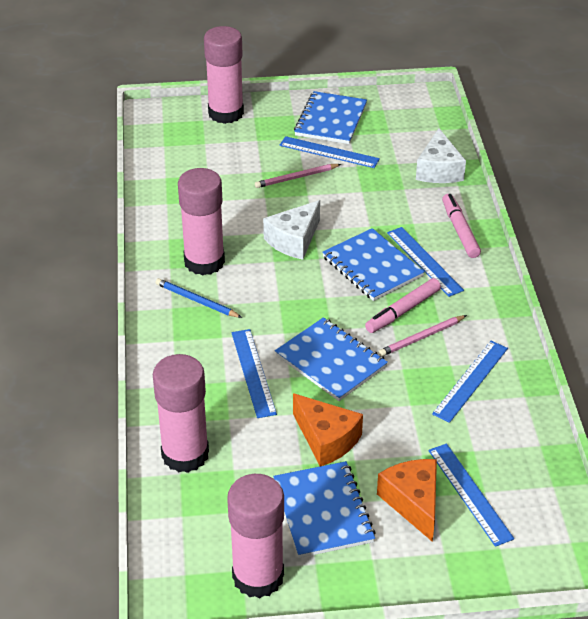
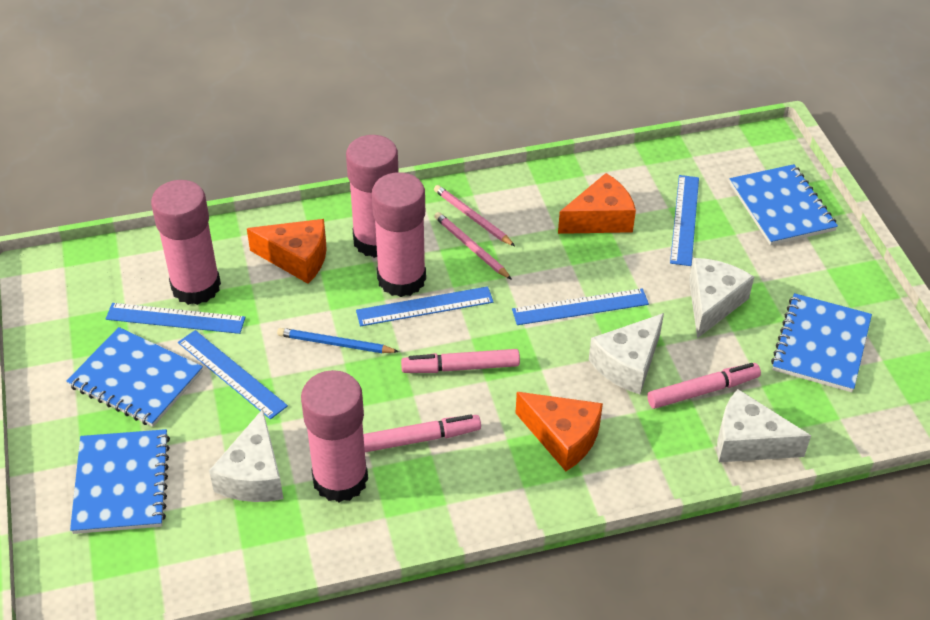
orange cheese: 2 -> 3
pink marker: 2 -> 3
white cheese: 2 -> 4

